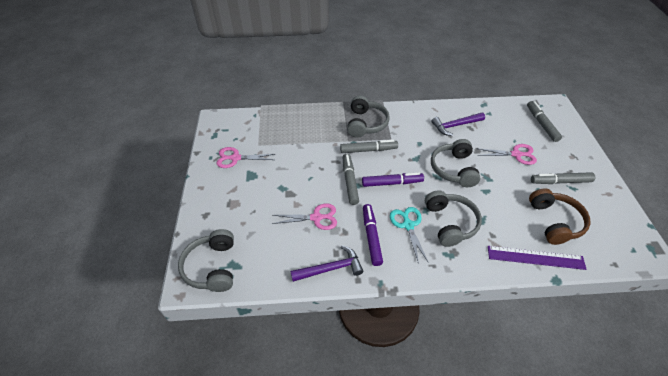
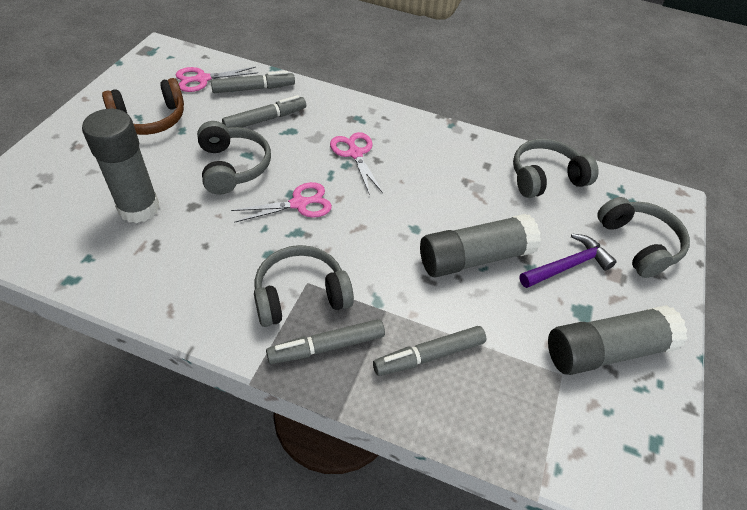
grey glue stick: 0 -> 3
purple hammer: 2 -> 1
purple marker: 2 -> 0
purple ruler: 1 -> 0
turquoise scissors: 1 -> 0

